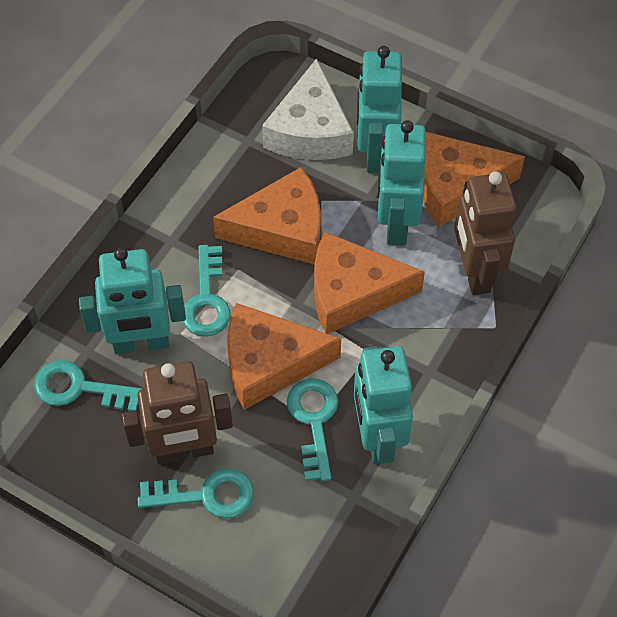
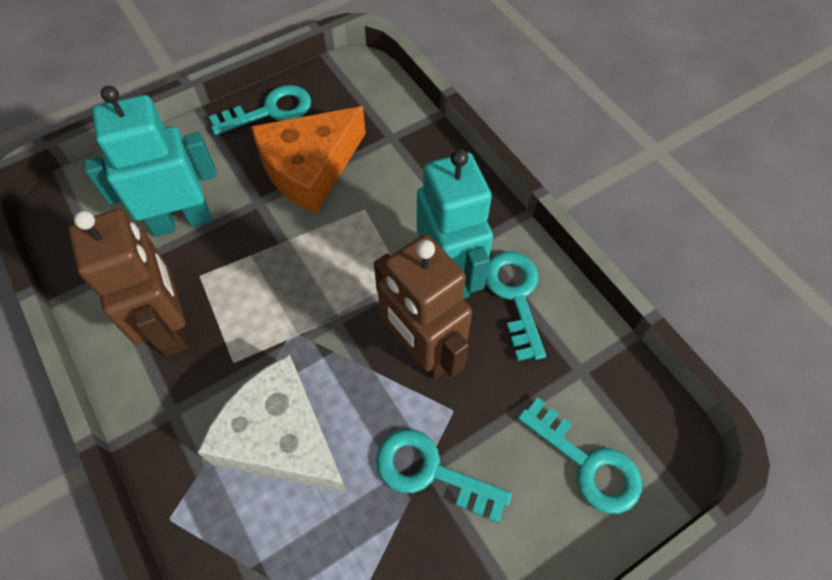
orange cheese: 4 -> 1
turquoise robot: 4 -> 2

